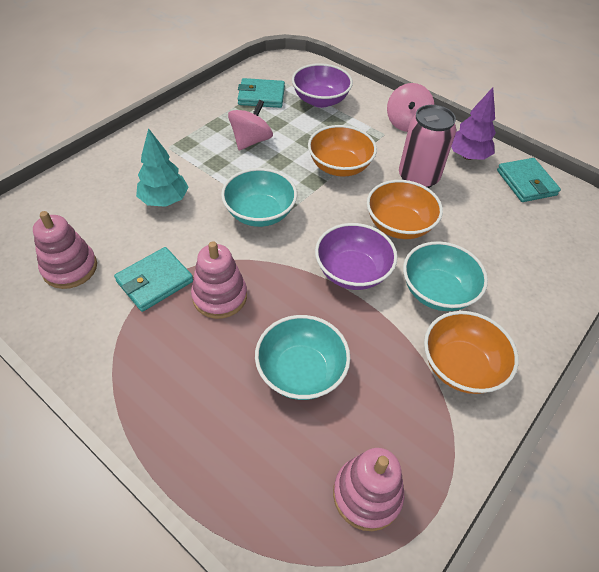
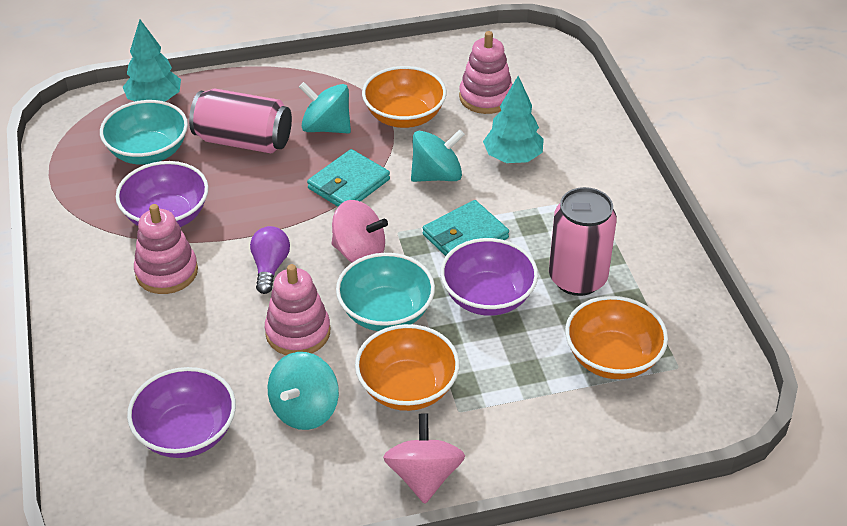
pink can: 1 -> 2
purple bowl: 2 -> 3
purple light bulb: 0 -> 1
purple tree: 1 -> 0
turquoise bowl: 3 -> 2
turquoise spinning top: 0 -> 3
turquoise tree: 1 -> 2
turquoise wallet: 3 -> 2

